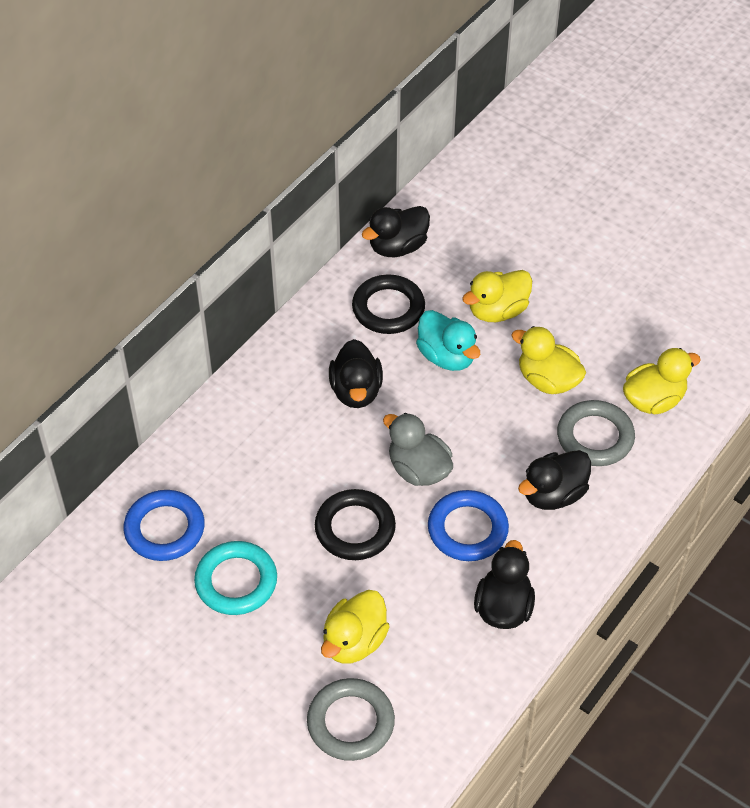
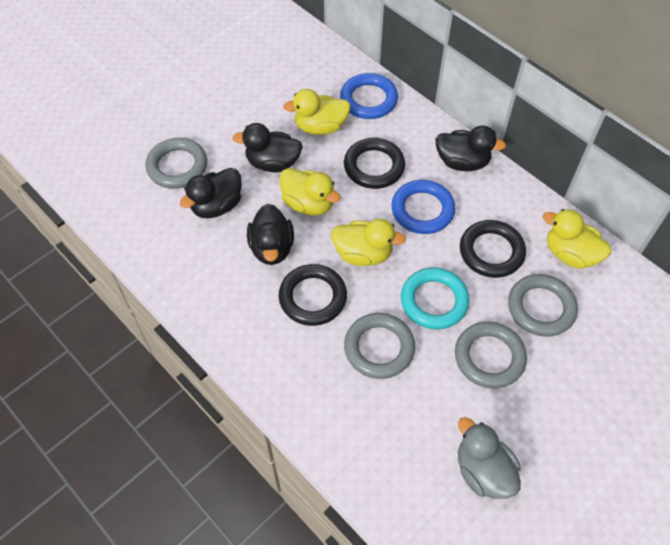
black ring: 2 -> 3
grey ring: 2 -> 4
turquoise duck: 1 -> 0

